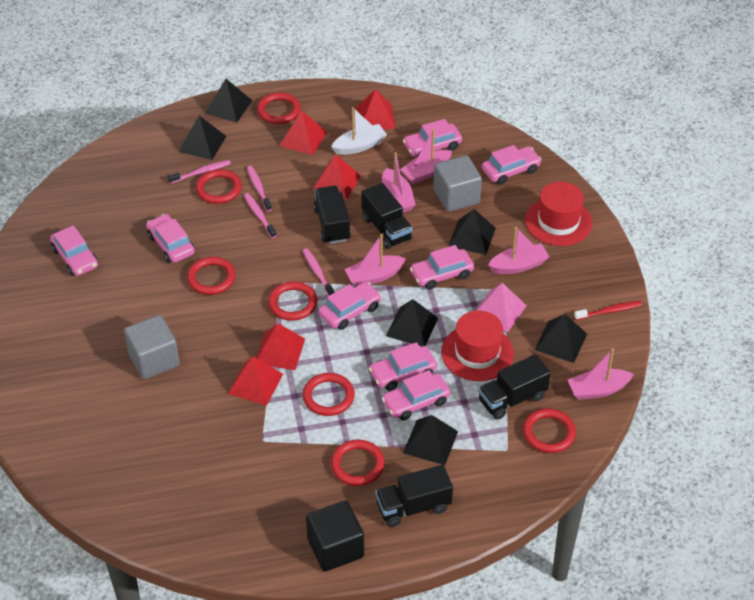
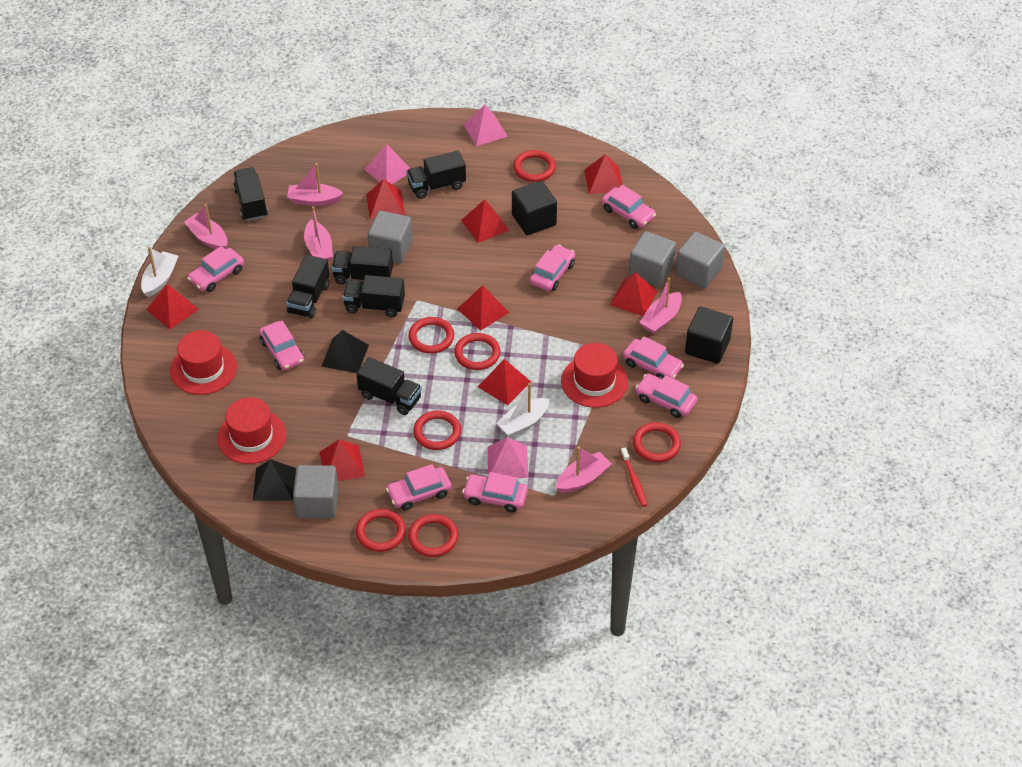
black cube: 1 -> 2
black pyramid: 6 -> 2
black truck: 4 -> 6
grey cube: 2 -> 4
pink pyramid: 1 -> 3
pink toothbrush: 4 -> 0
red hat: 2 -> 3
red pyramid: 5 -> 8
white boat: 1 -> 2

